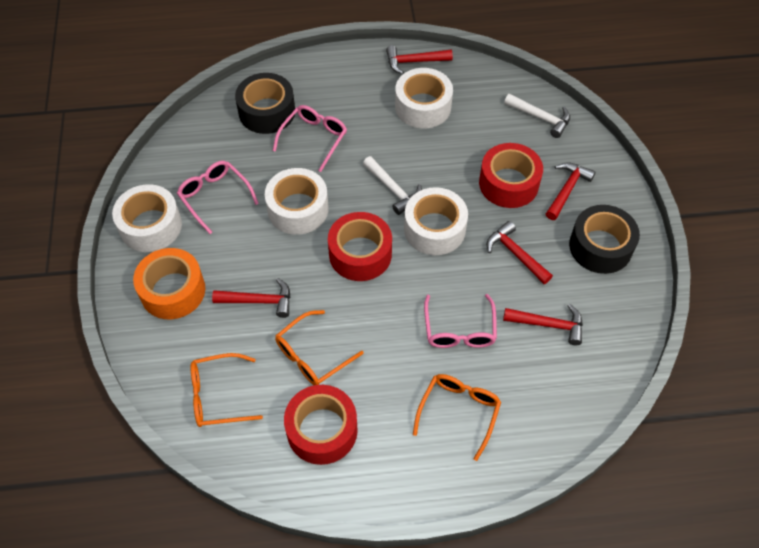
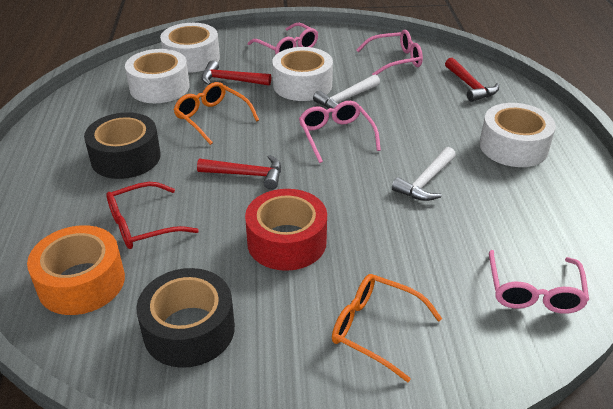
orange glasses: 3 -> 2
pink glasses: 3 -> 4
red glasses: 0 -> 1
red hammer: 5 -> 3
red tape: 3 -> 1

